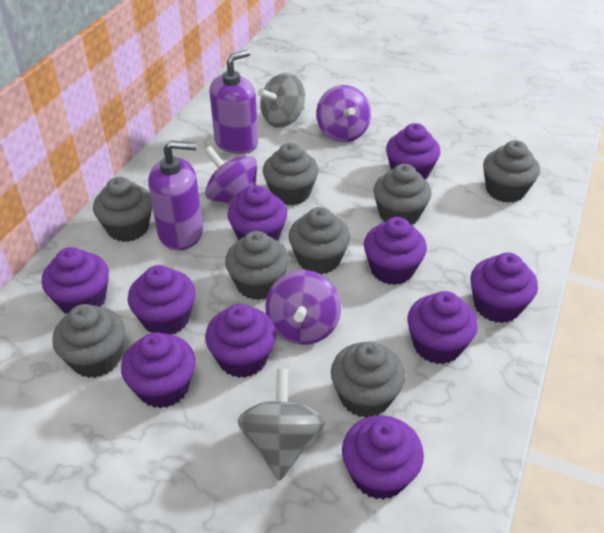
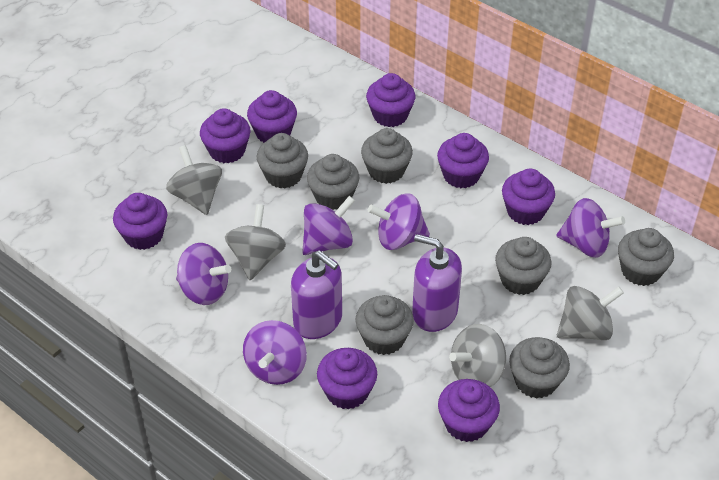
grey cupcake: 8 -> 7
grey spinning top: 2 -> 4
purple cupcake: 10 -> 8
purple spinning top: 3 -> 5

